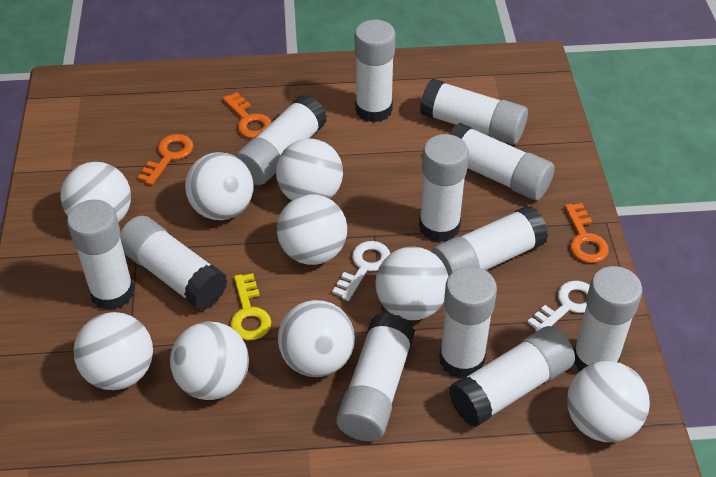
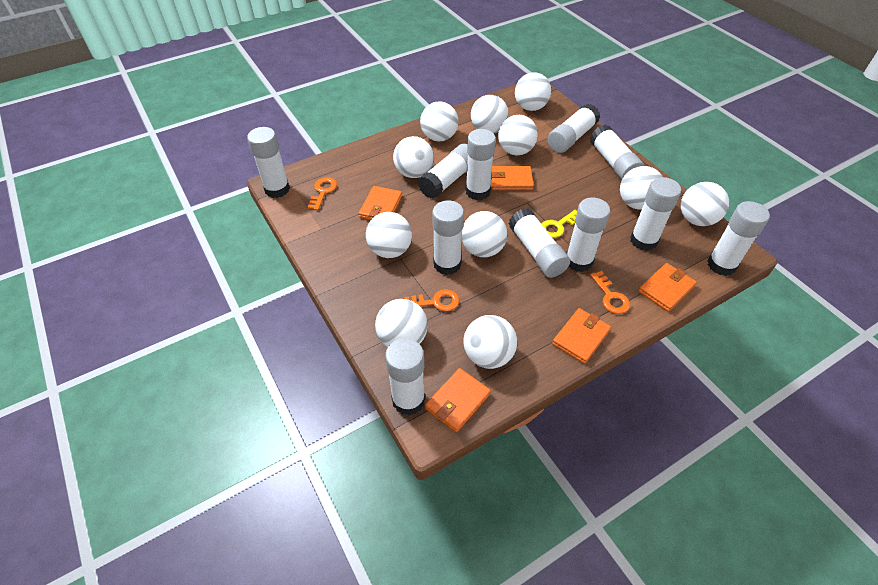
orange wallet: 0 -> 5
white ball: 9 -> 11
white glue stick: 12 -> 11
white key: 2 -> 0

